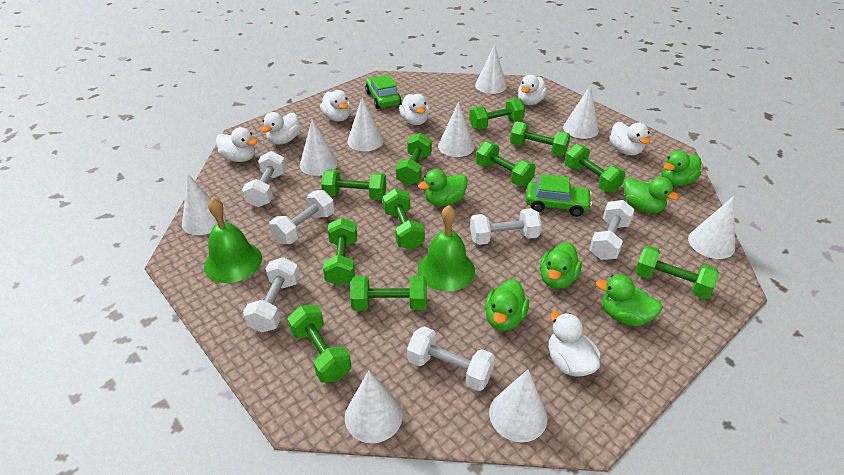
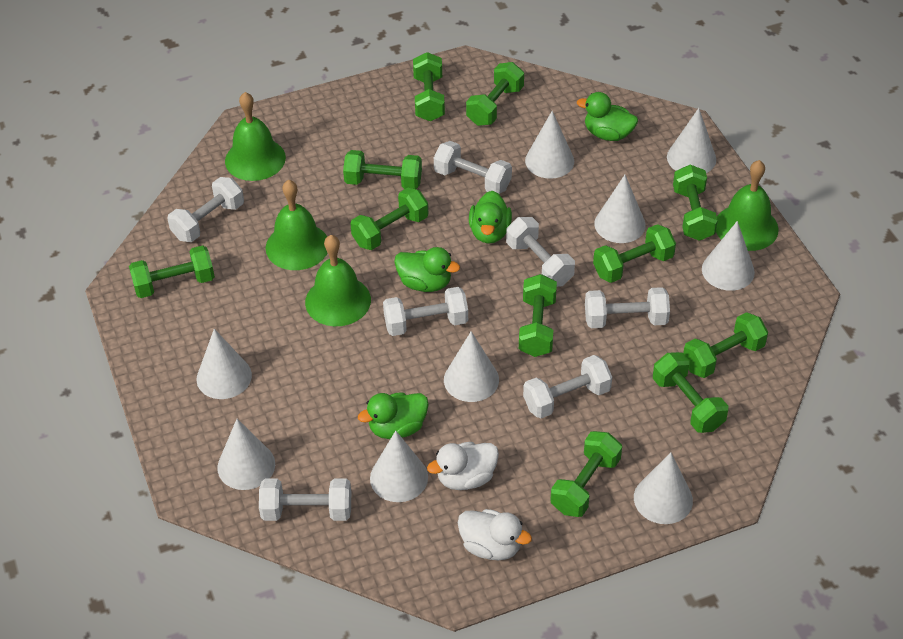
green bell: 2 -> 4
green car: 2 -> 0
green duck: 6 -> 4
white duck: 7 -> 2
white dumbbell: 6 -> 7

